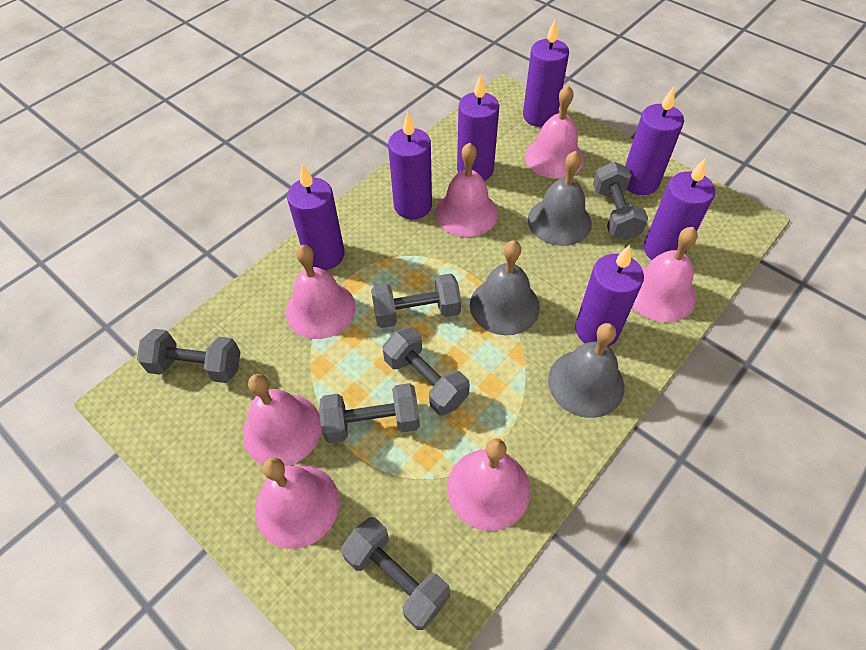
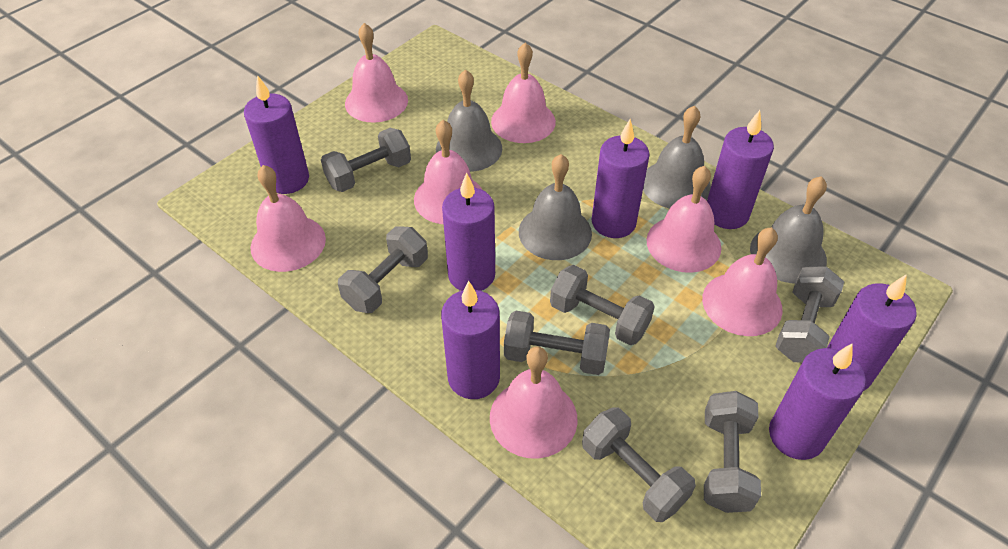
grey bell: 3 -> 4
grey dumbbell: 6 -> 7

